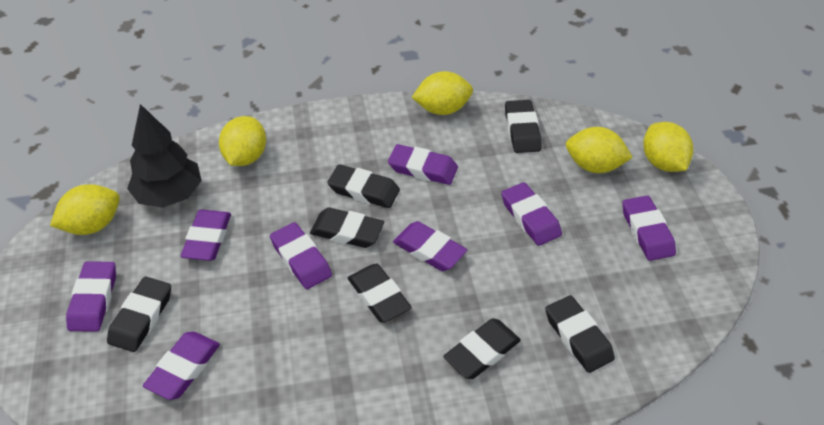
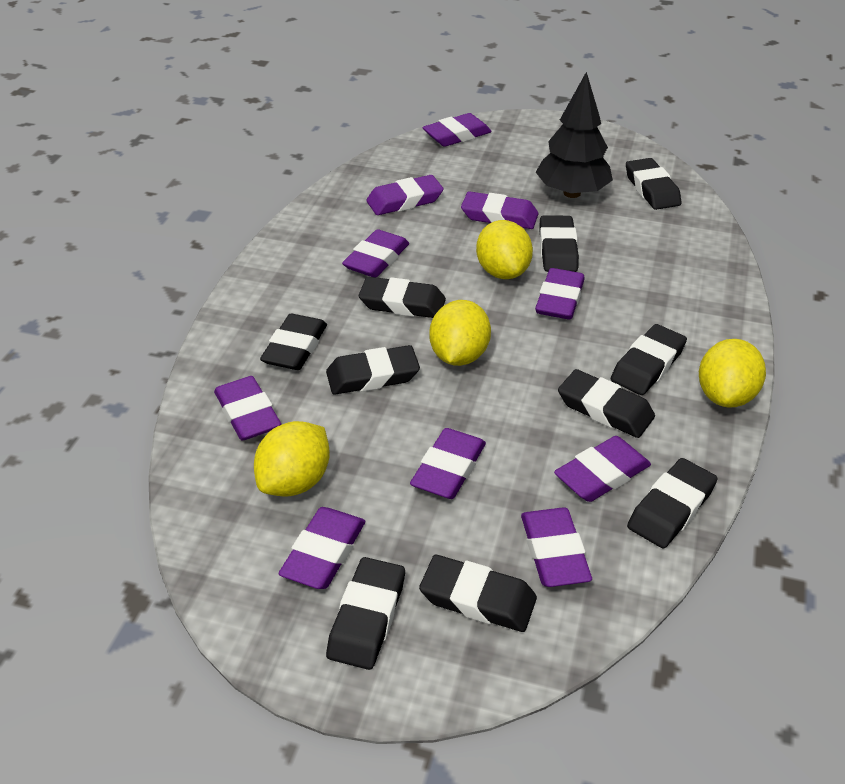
black eraser: 7 -> 10
purple eraser: 8 -> 10
yellow lemon: 5 -> 4

